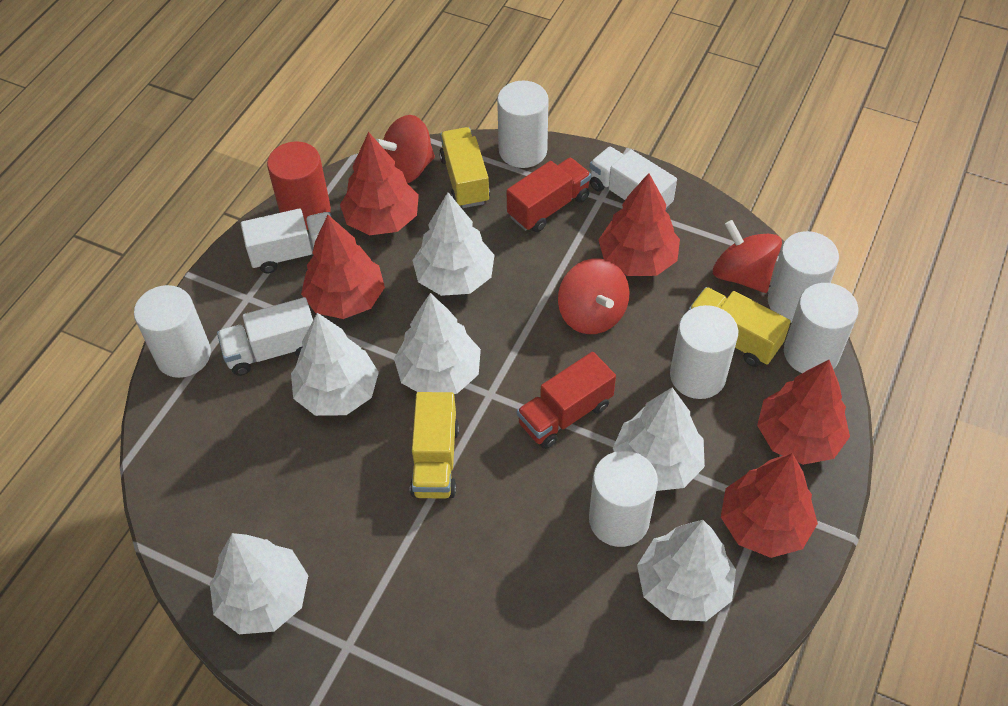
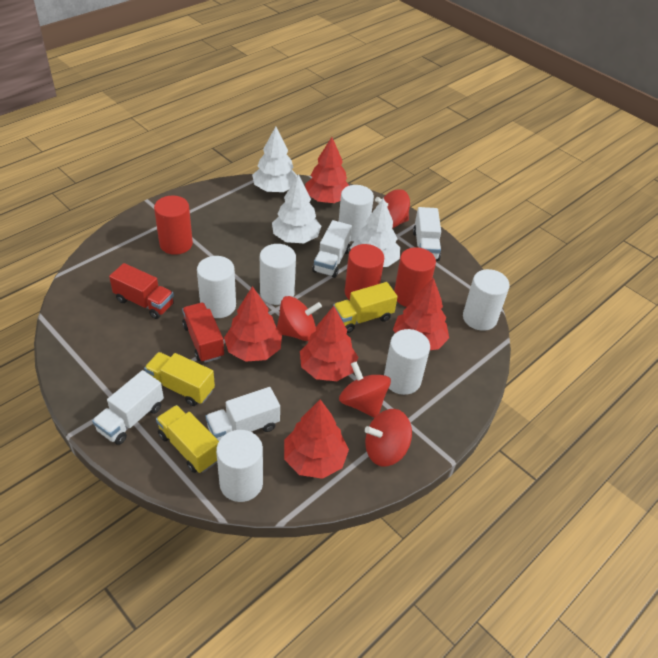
red cylinder: 1 -> 3
red spinning top: 3 -> 4
white tree: 6 -> 3
white truck: 3 -> 4

